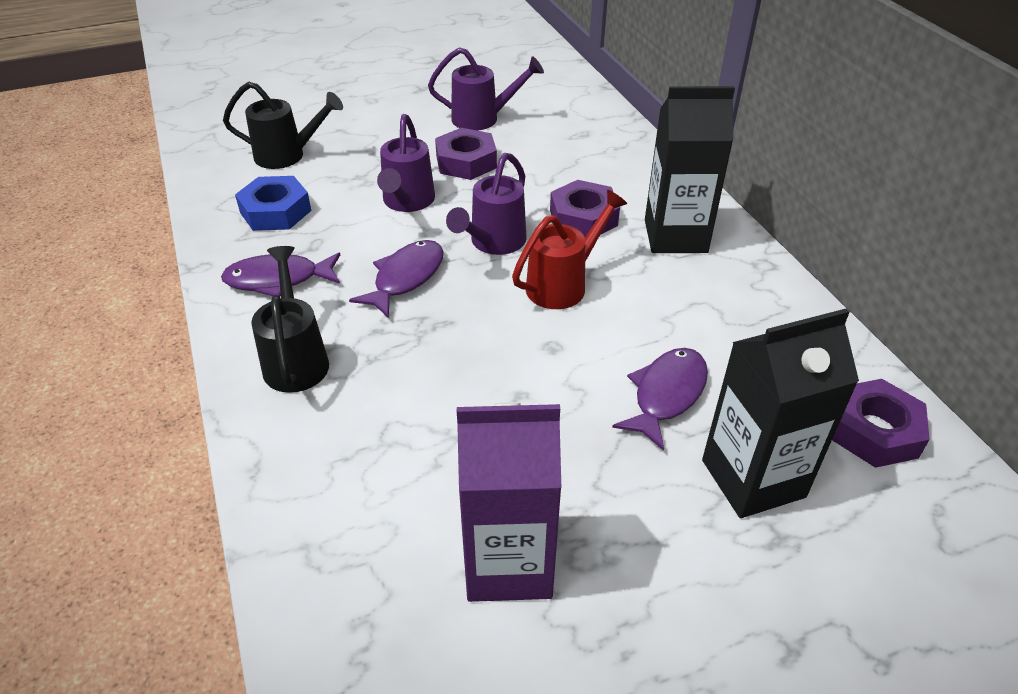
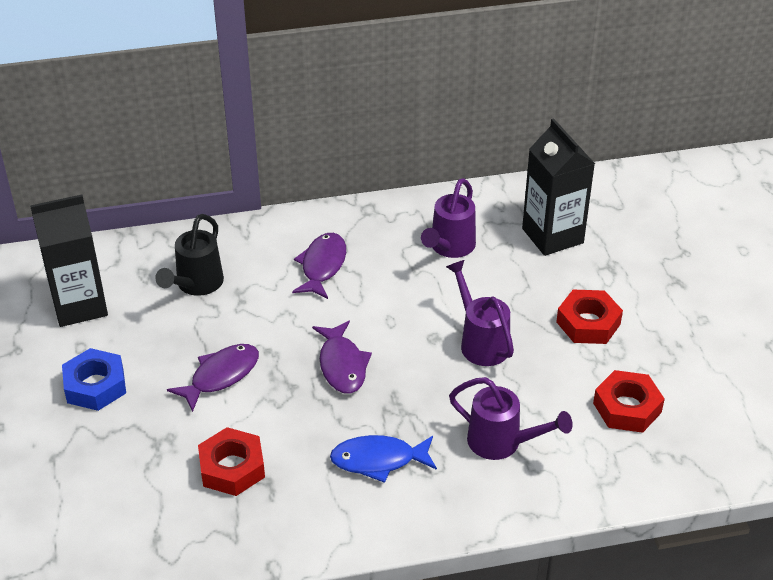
black watering can: 2 -> 1
blue fish: 0 -> 1
purple carton: 1 -> 0
purple nut: 3 -> 0
red nut: 0 -> 3
red watering can: 1 -> 0

